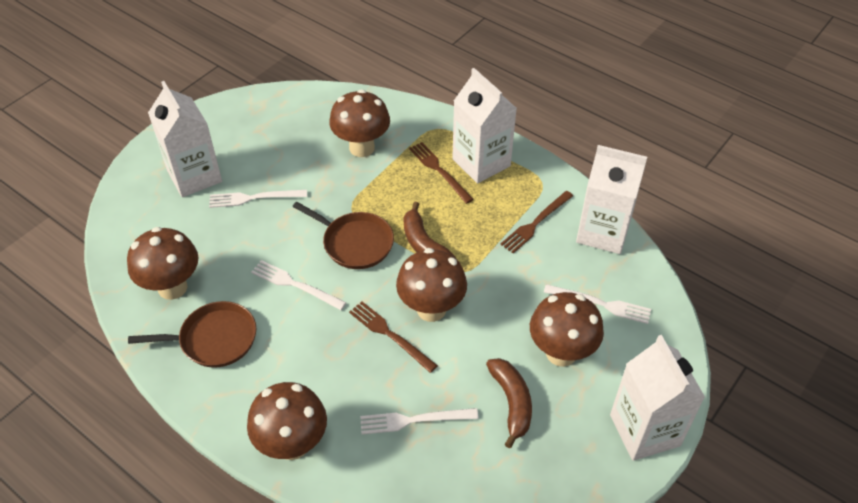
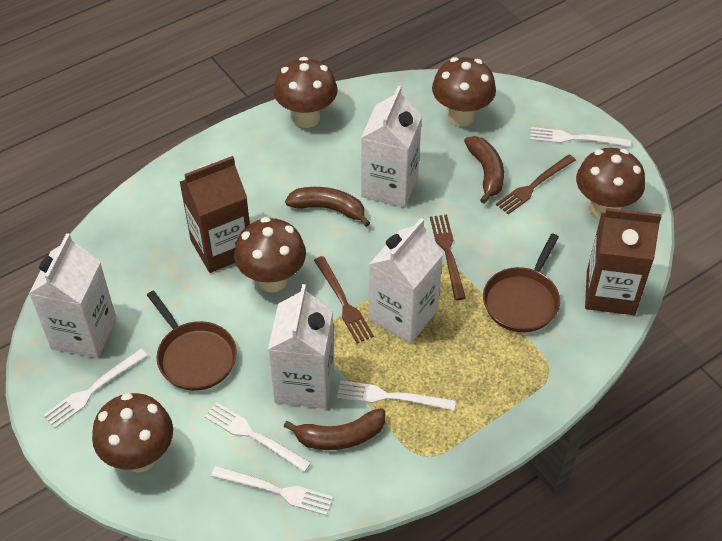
brown banana: 2 -> 3
brown carton: 0 -> 2
white fork: 4 -> 5

